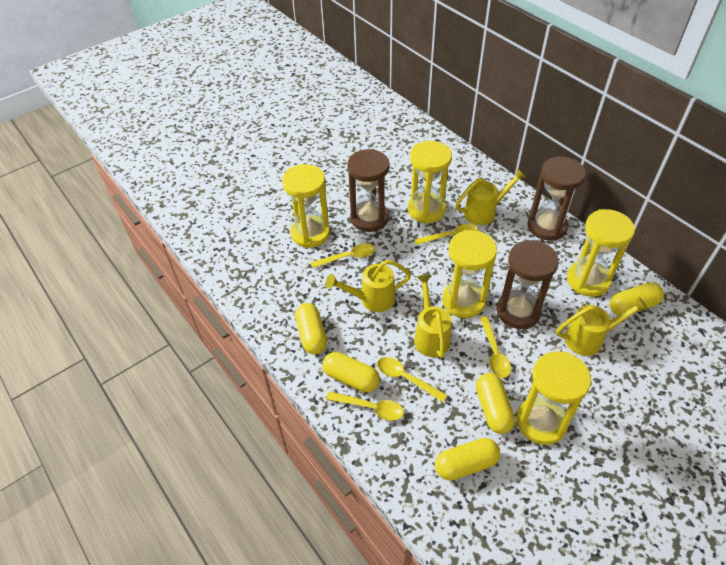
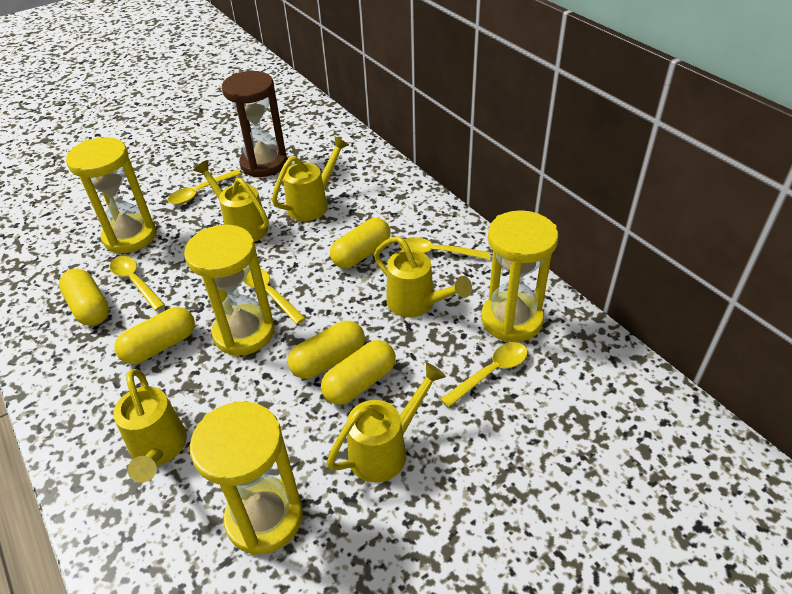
brown hourglass: 3 -> 1
yellow hourglass: 5 -> 4
yellow watering can: 4 -> 5

